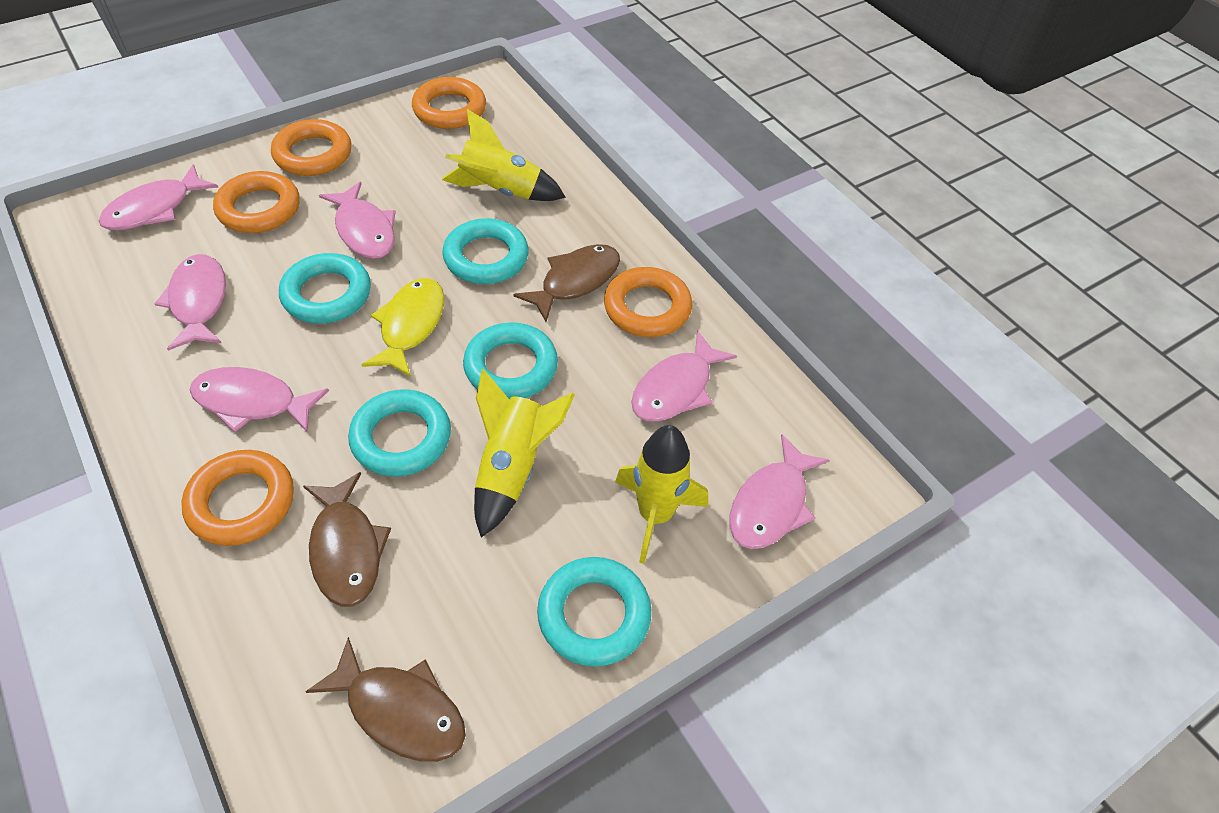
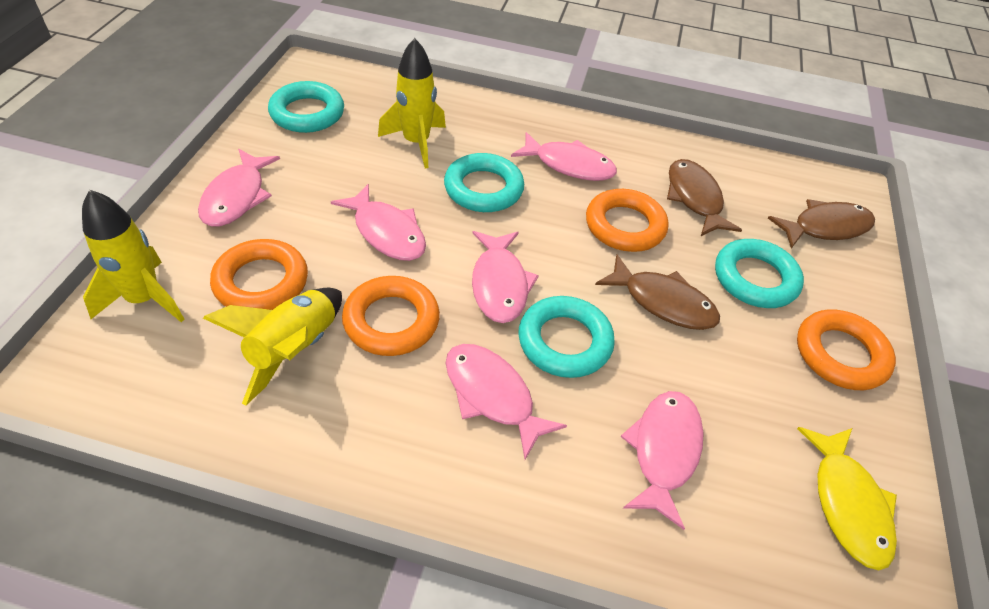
orange ring: 5 -> 4
turquoise ring: 5 -> 4

